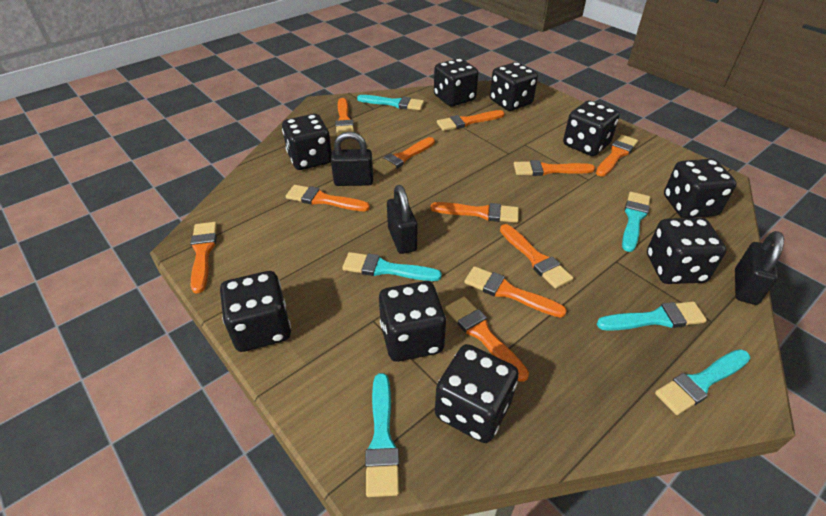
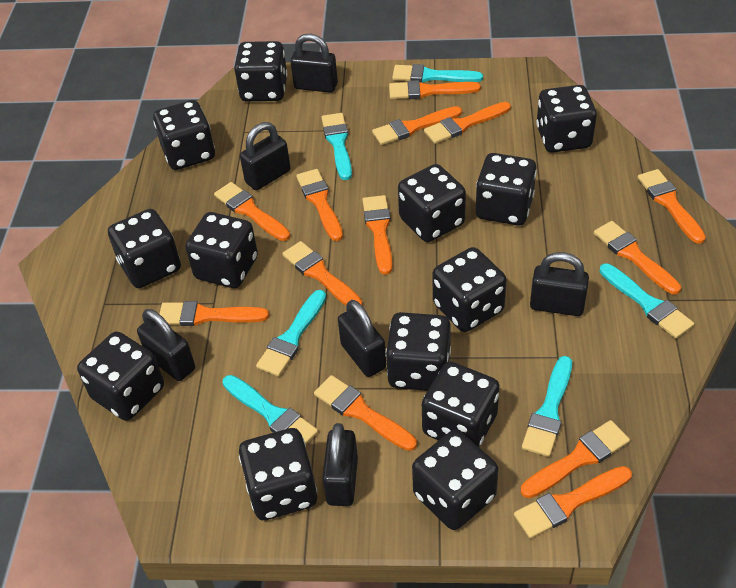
black dice: 9 -> 13
black padlock: 3 -> 6
orange brush: 11 -> 13

